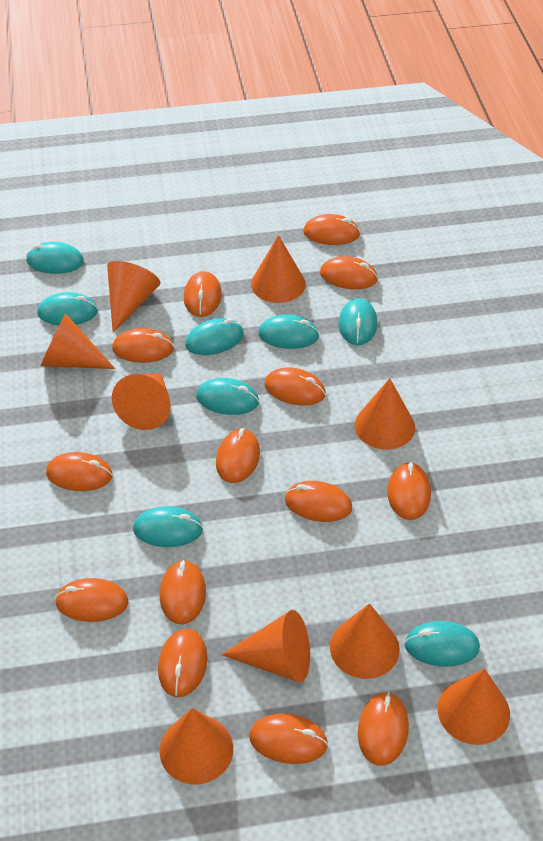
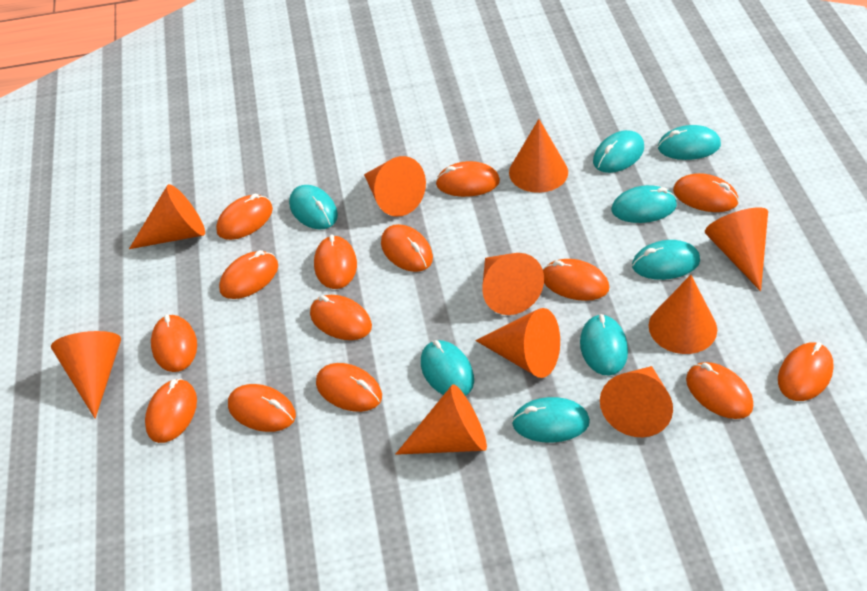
orange cone: 9 -> 10

